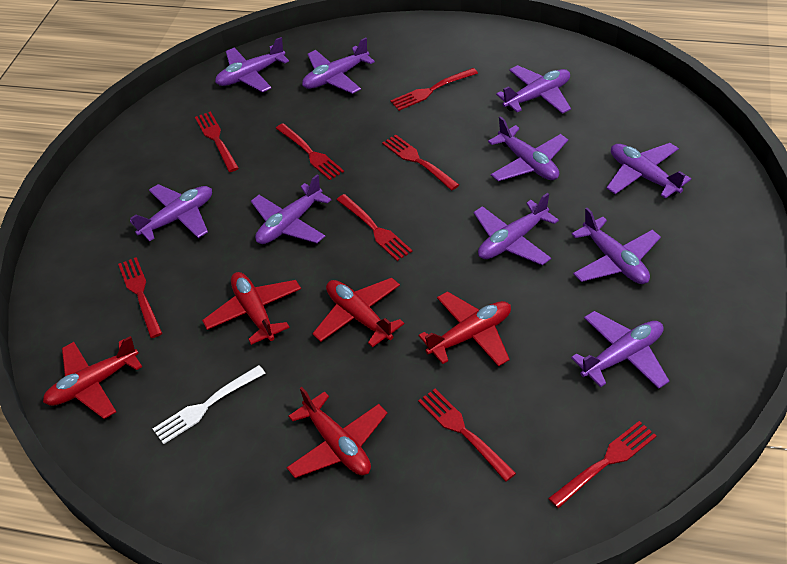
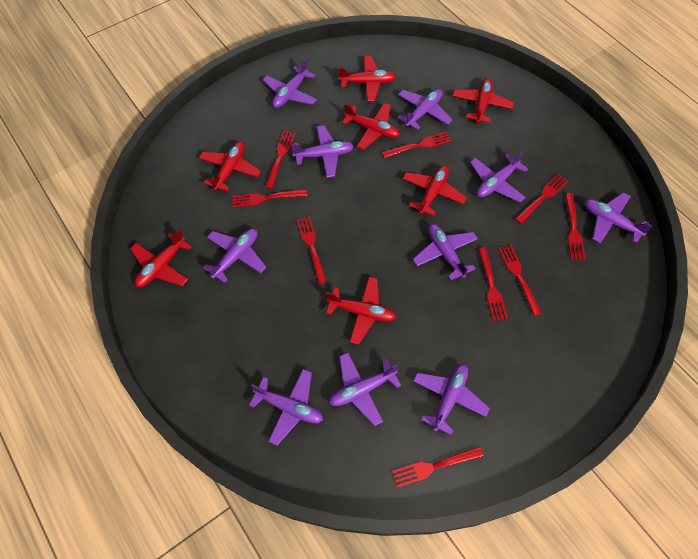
red fork: 8 -> 9
red plane: 5 -> 7
white fork: 1 -> 0

